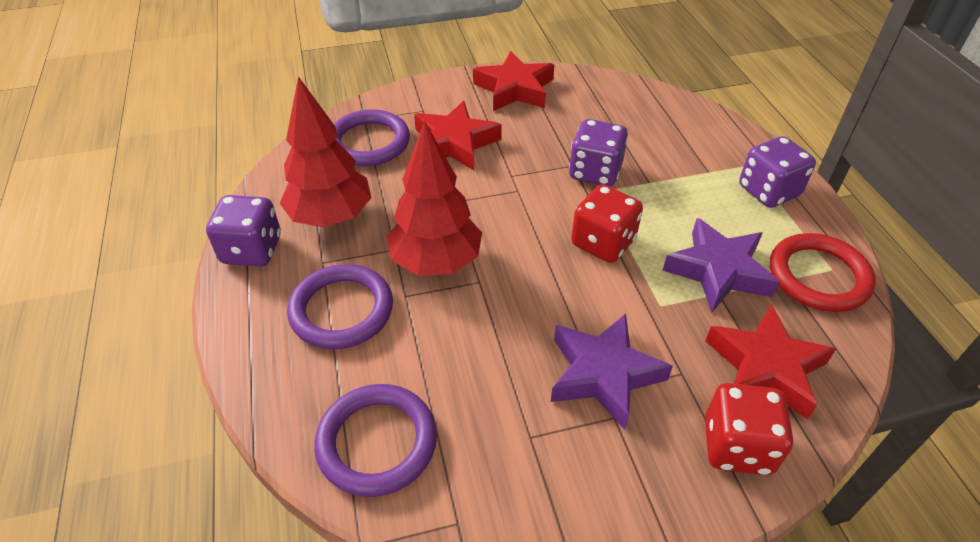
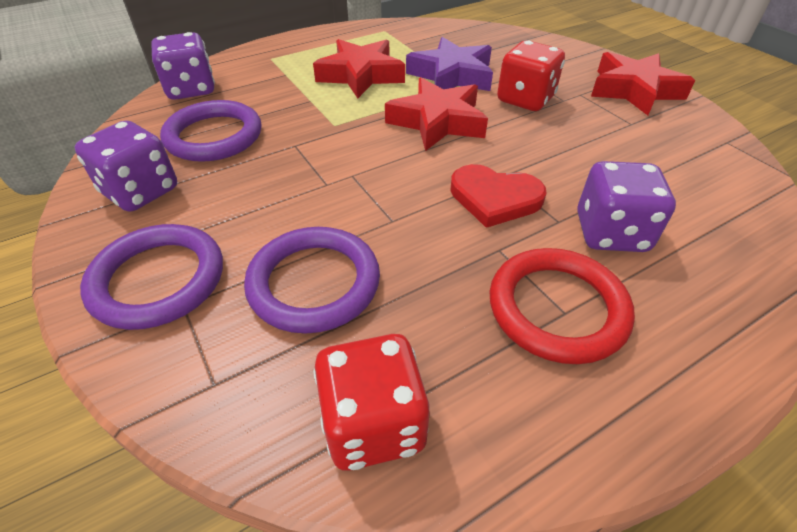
purple star: 2 -> 1
red heart: 0 -> 1
red tree: 2 -> 0

